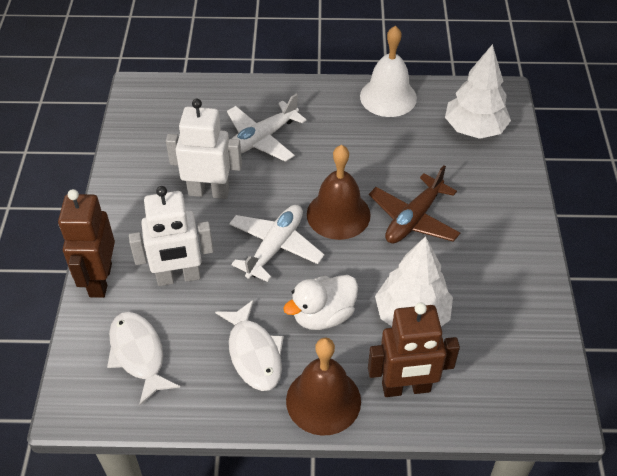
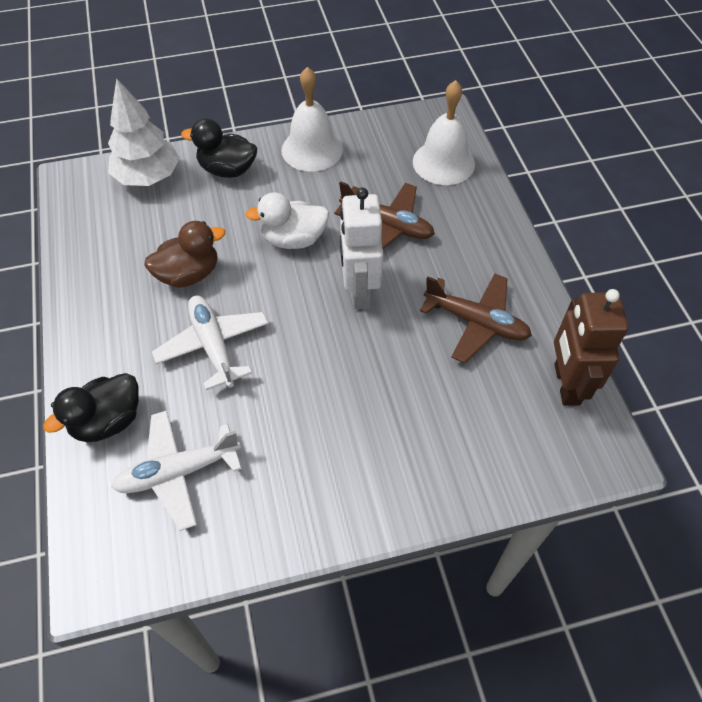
black duck: 0 -> 2
brown bell: 2 -> 0
brown duck: 0 -> 1
brown plane: 1 -> 2
brown robot: 2 -> 1
white bell: 1 -> 2
white fish: 2 -> 0
white robot: 2 -> 1
white tree: 2 -> 1

